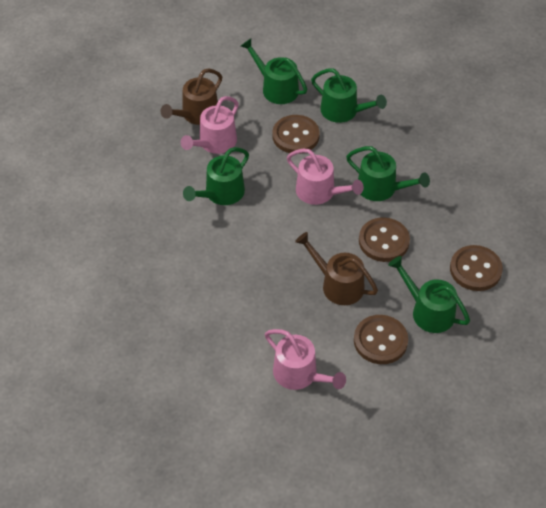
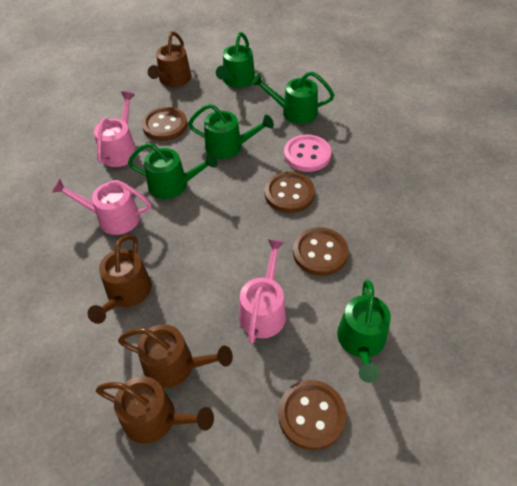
brown watering can: 2 -> 4
pink button: 0 -> 1

